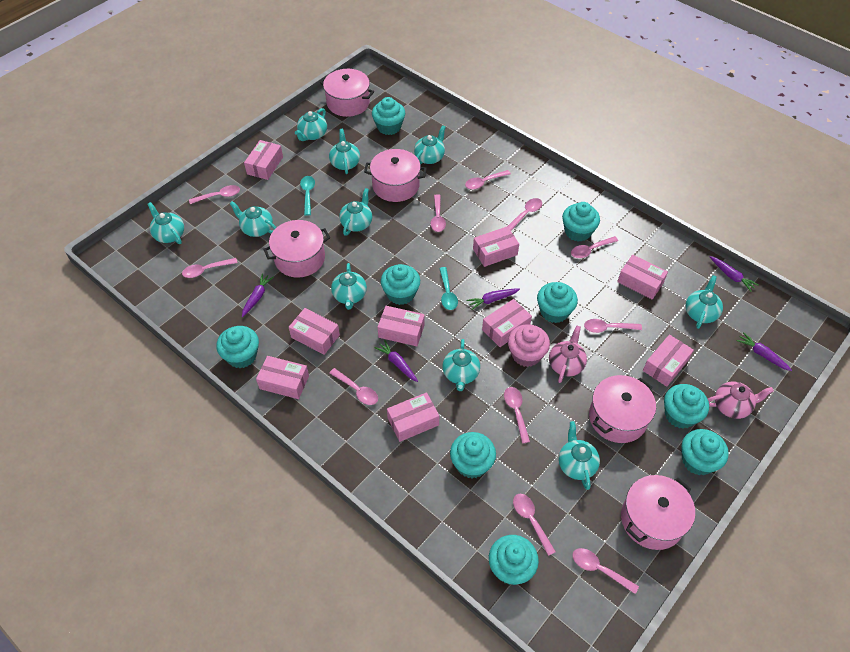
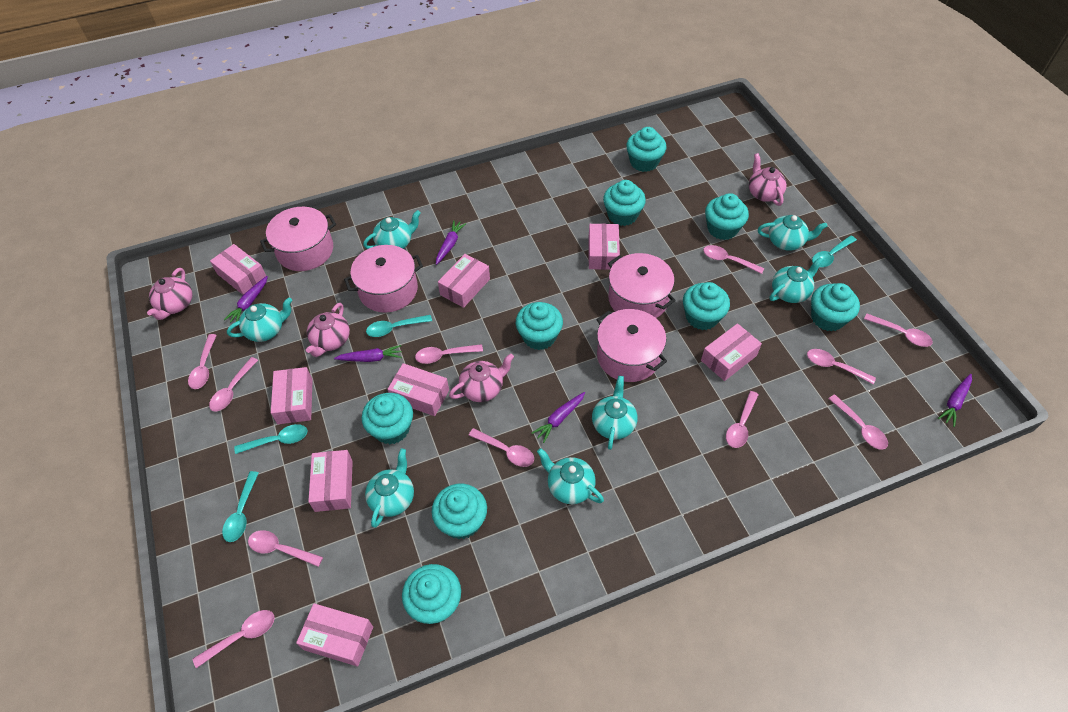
pink box: 9 -> 8
pink cupcake: 1 -> 0
pink pot: 5 -> 4
pink teapot: 2 -> 4
turquoise spoon: 2 -> 4
turquoise teapot: 10 -> 7

